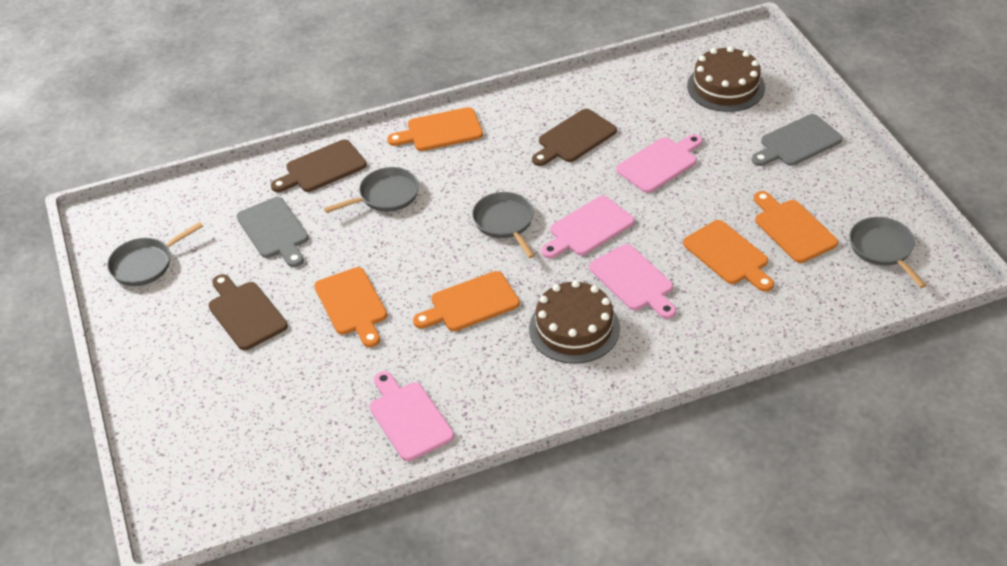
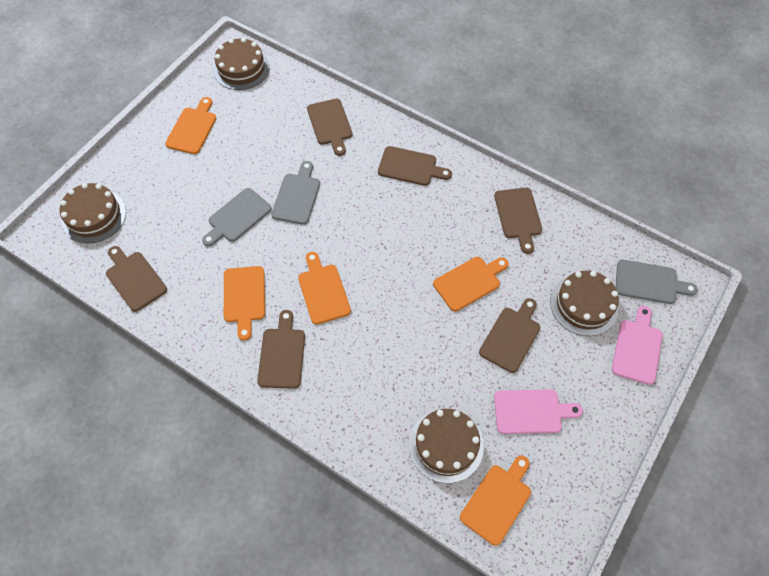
brown cake: 2 -> 4
brown cutting board: 3 -> 6
grey cutting board: 2 -> 3
grey pan: 4 -> 0
pink cutting board: 4 -> 2

